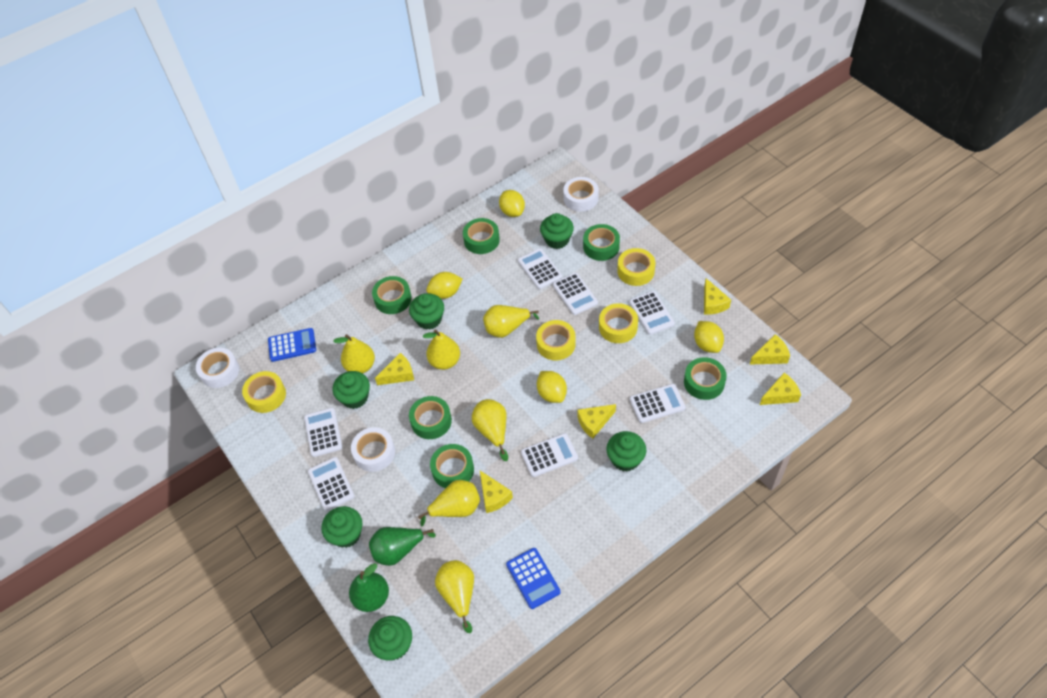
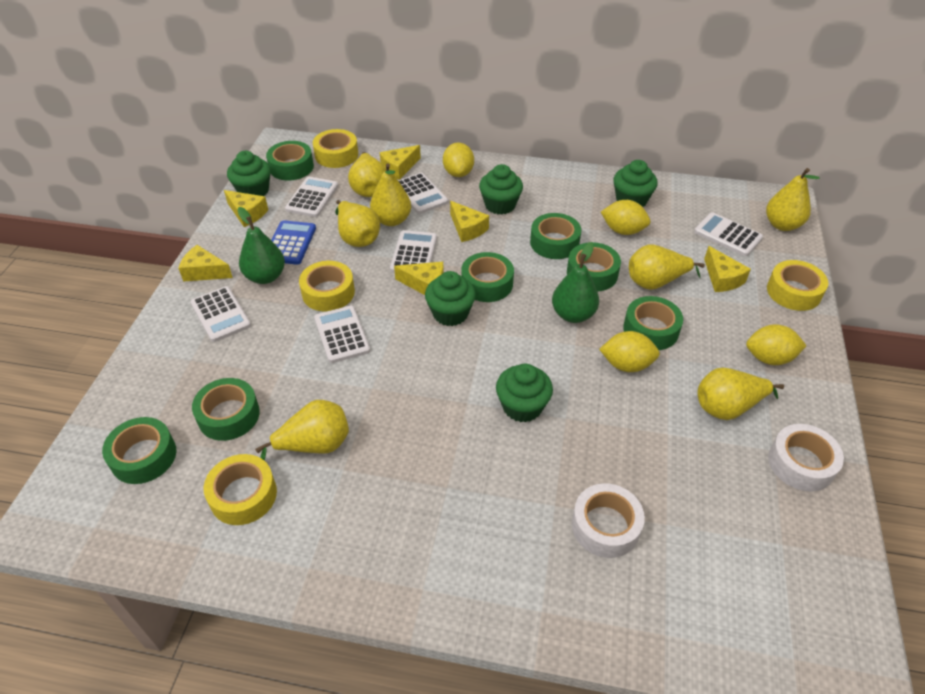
blue calculator: 2 -> 1
green cupcake: 6 -> 5
green tape: 6 -> 7
white calculator: 7 -> 6
white tape: 3 -> 2
yellow pear: 6 -> 7

